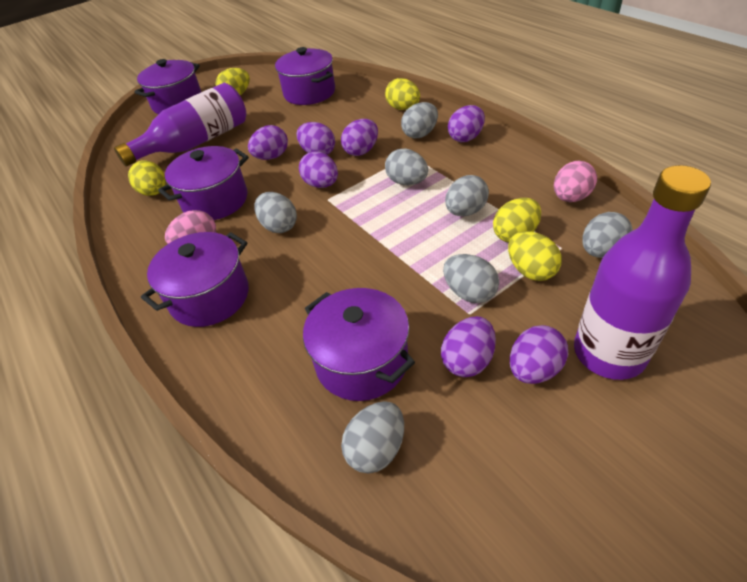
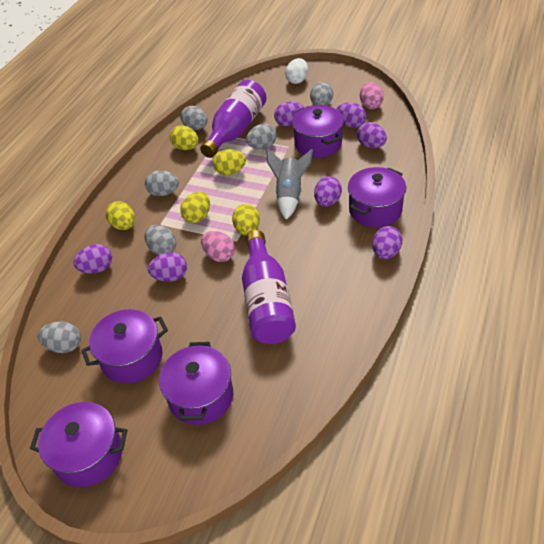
grey egg: 7 -> 6
grey rocket: 0 -> 1
white egg: 0 -> 1

